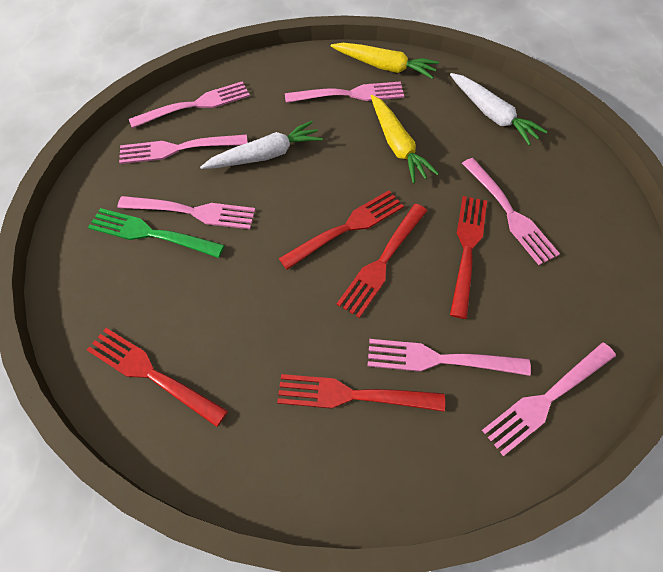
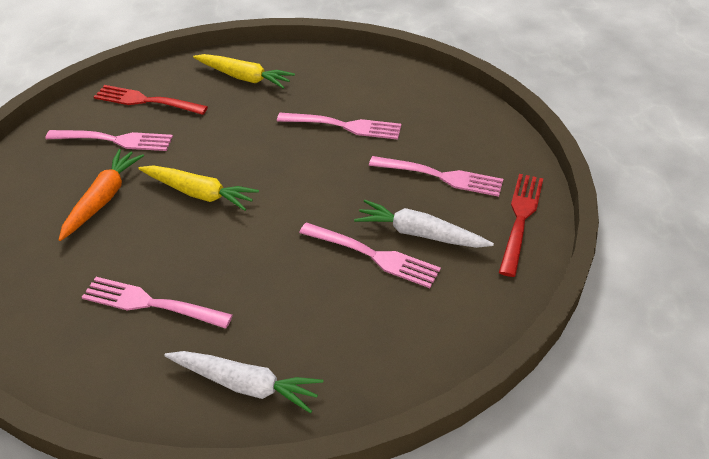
green fork: 1 -> 0
orange carrot: 0 -> 1
pink fork: 7 -> 5
red fork: 5 -> 2

